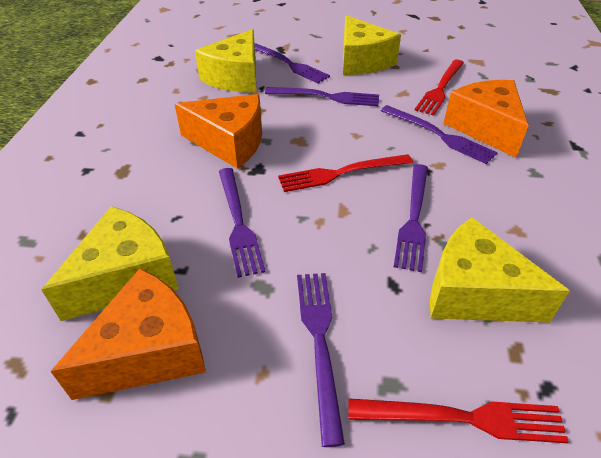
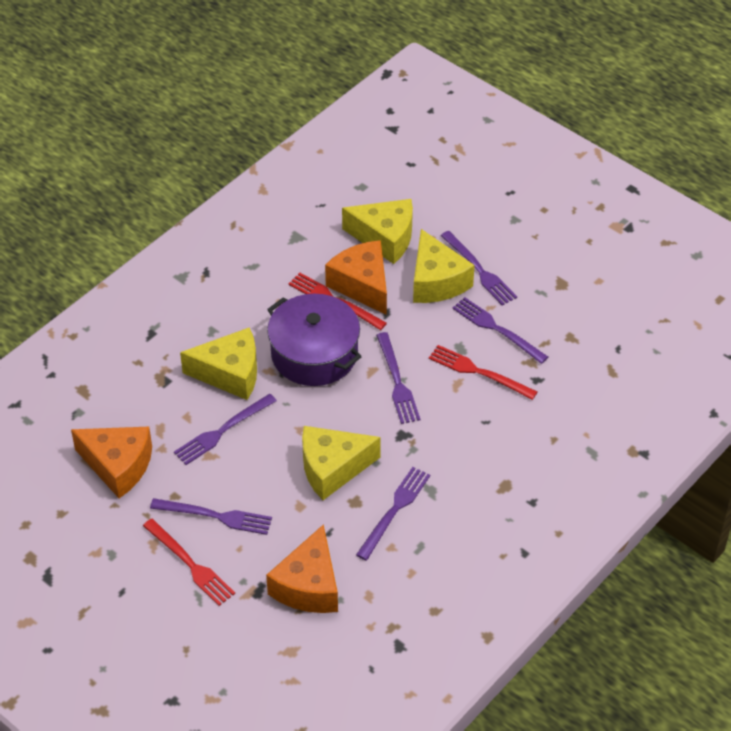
purple pot: 0 -> 1

